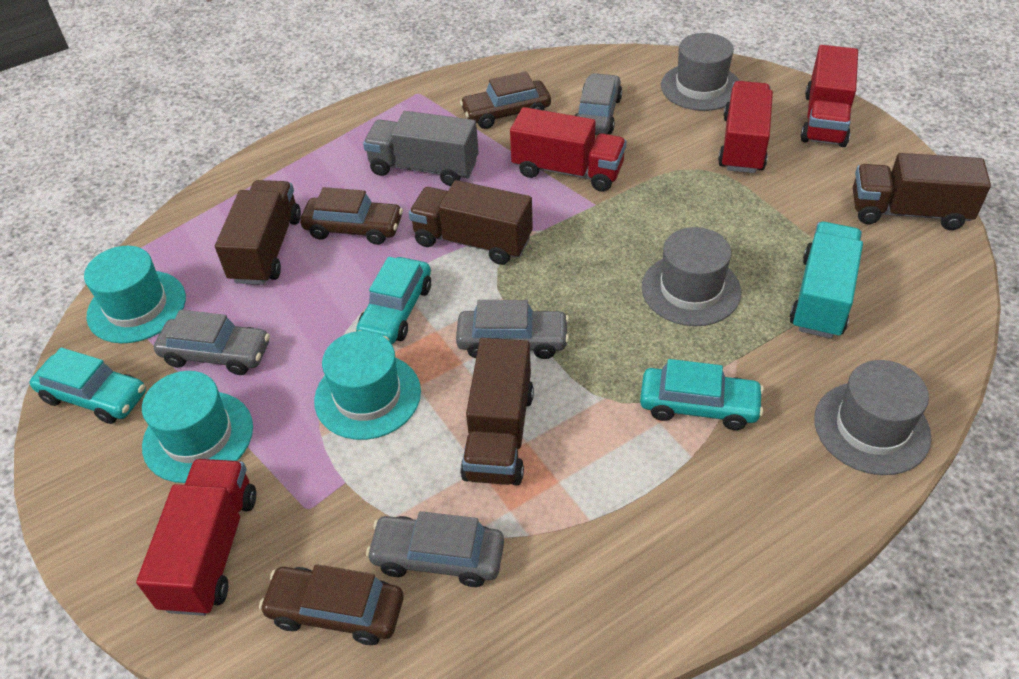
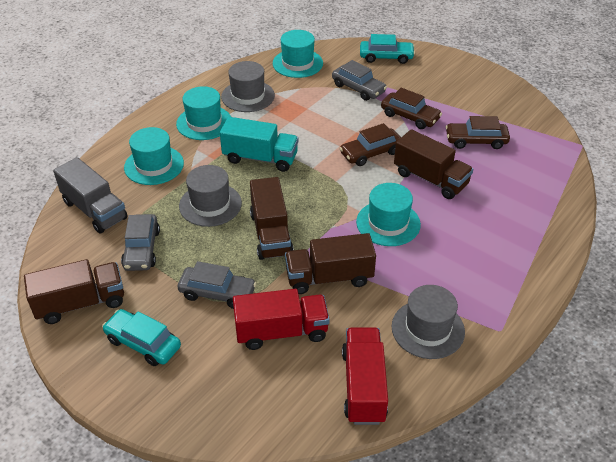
grey car: 4 -> 3
red truck: 4 -> 2
turquoise car: 3 -> 2
turquoise hat: 3 -> 4

